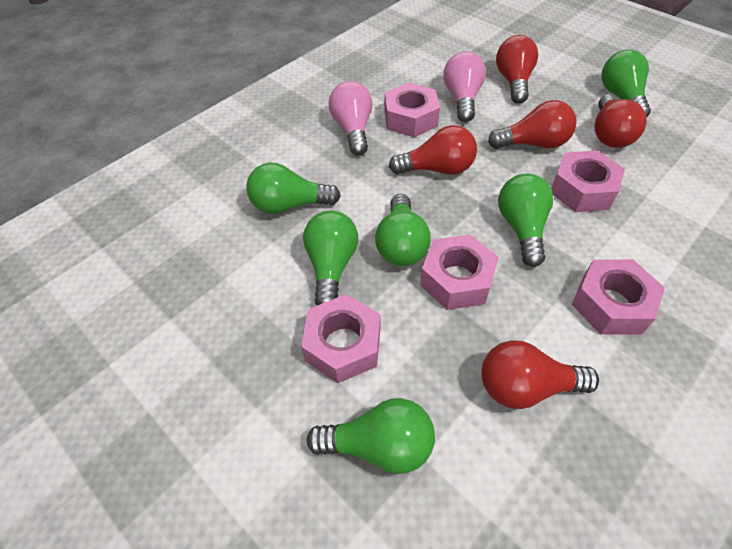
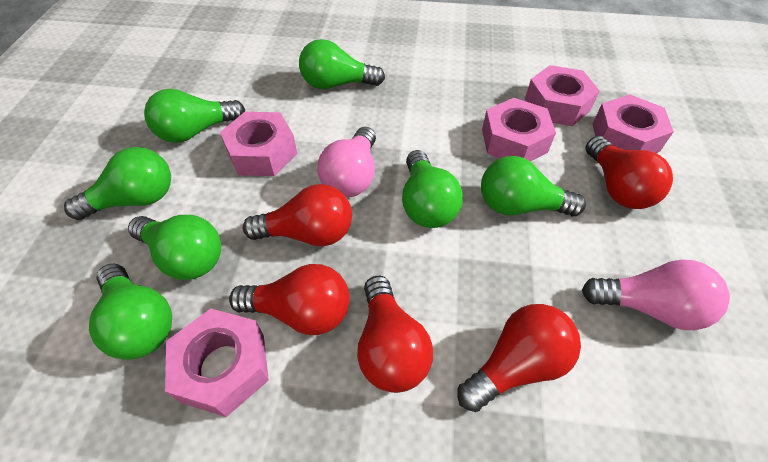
green light bulb: 6 -> 7

